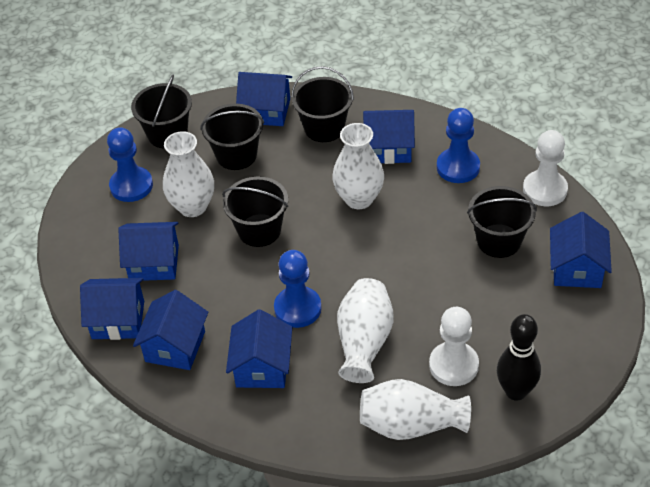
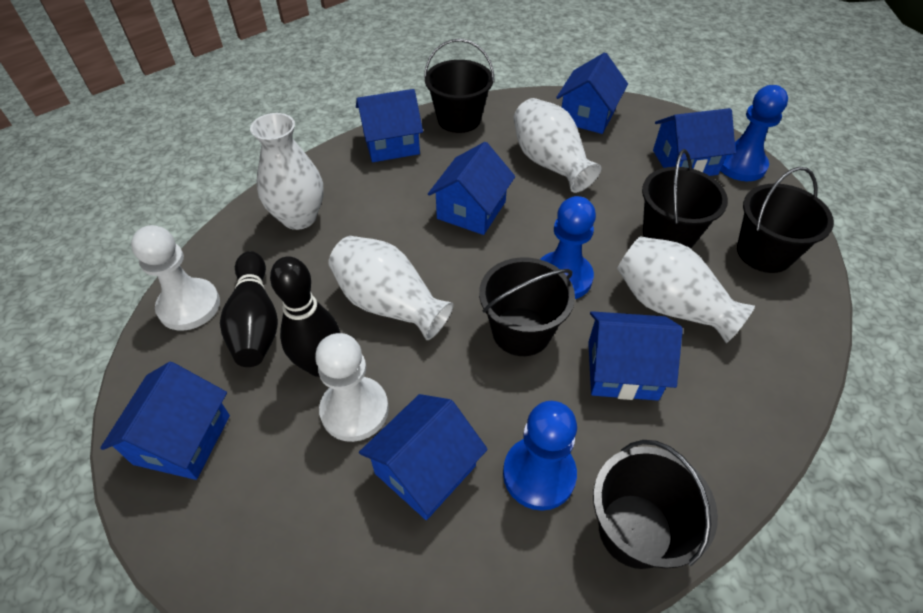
black bowling pin: 1 -> 2

